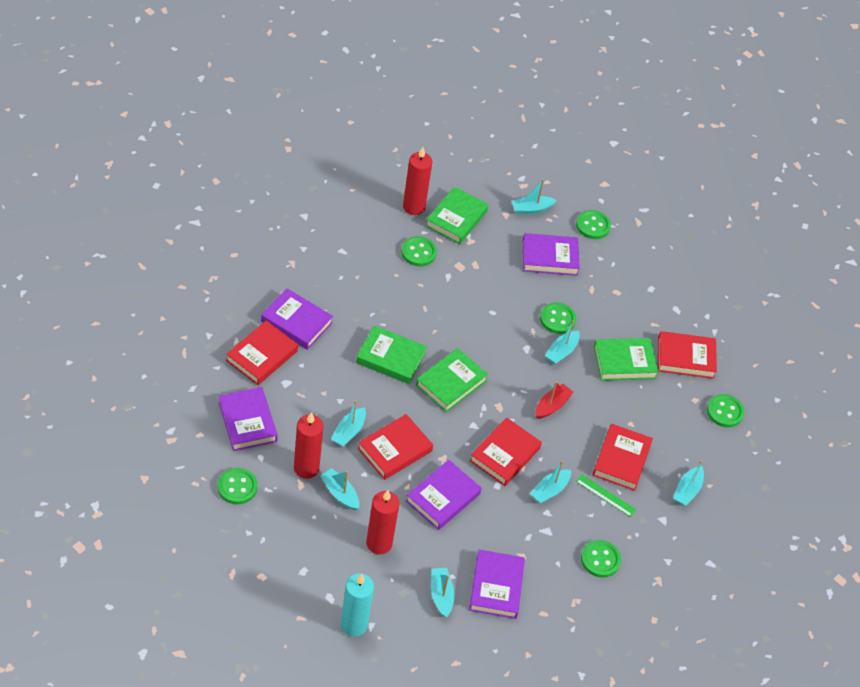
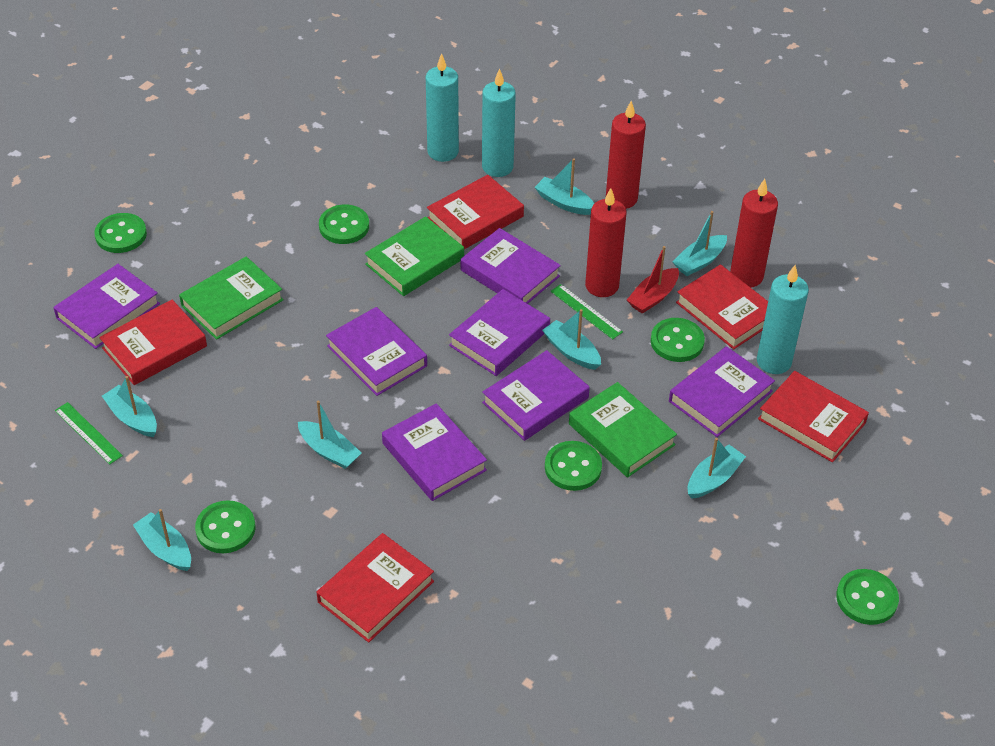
green book: 4 -> 3
green ruler: 1 -> 2
purple book: 5 -> 7
turquoise candle: 1 -> 3

